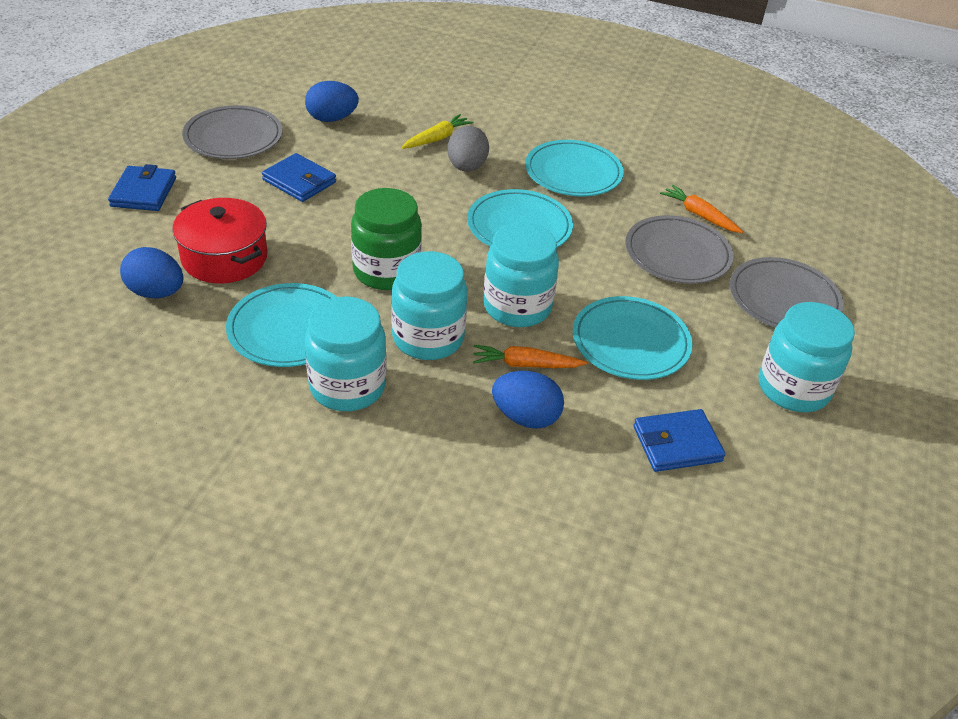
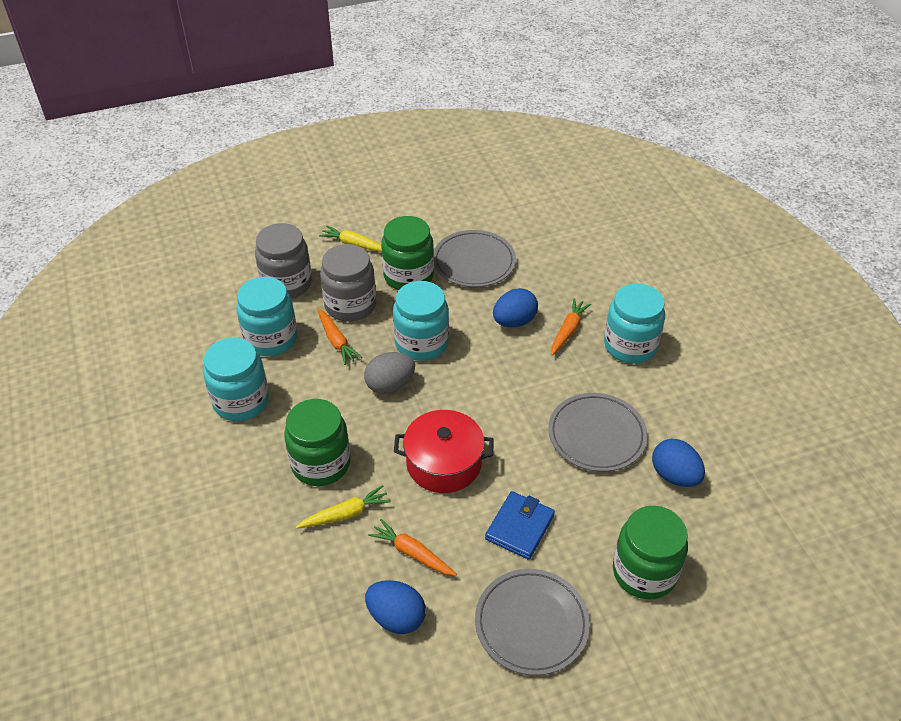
blue wallet: 3 -> 1
green jar: 1 -> 3
grey jar: 0 -> 2
orange carrot: 2 -> 3
turquoise plate: 4 -> 0
yellow carrot: 1 -> 2

